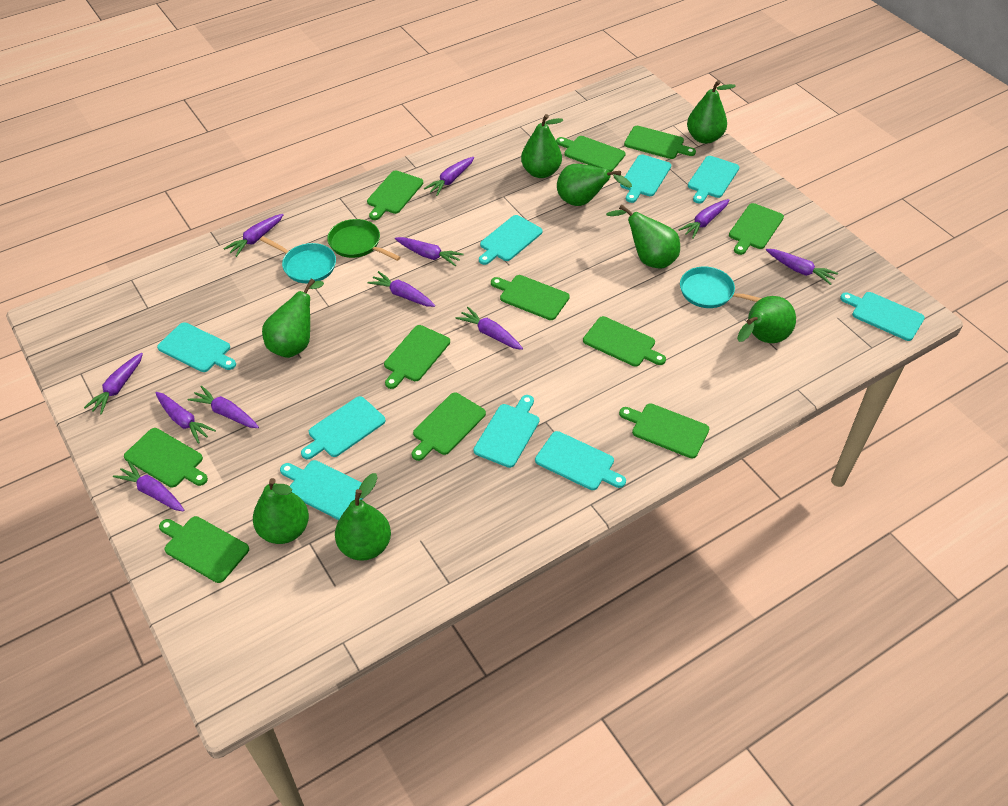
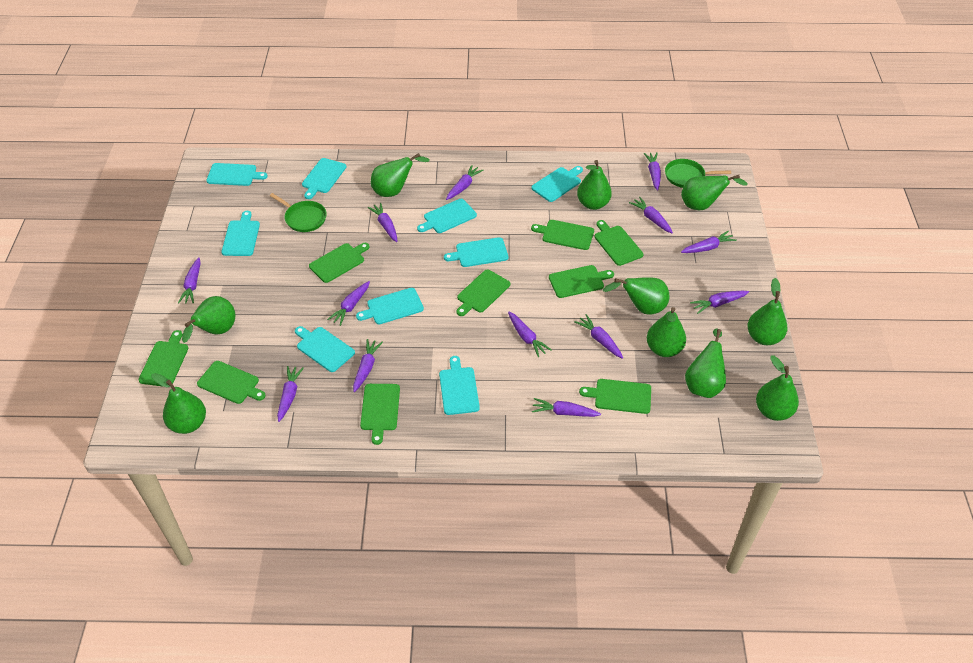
green cutting board: 11 -> 9
green pan: 1 -> 2
green pear: 8 -> 10
purple carrot: 11 -> 13
turquoise pan: 2 -> 0

